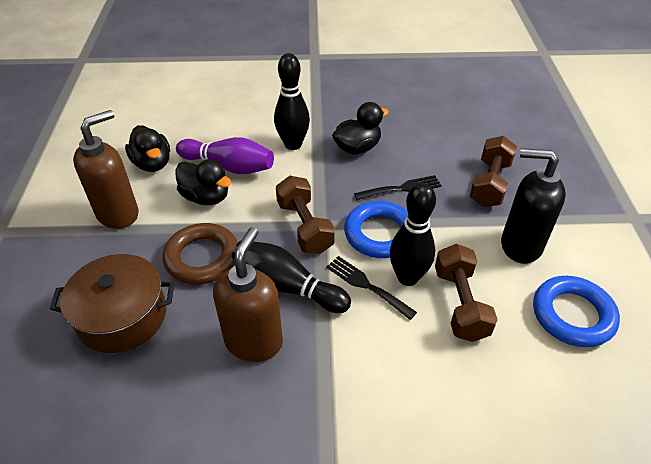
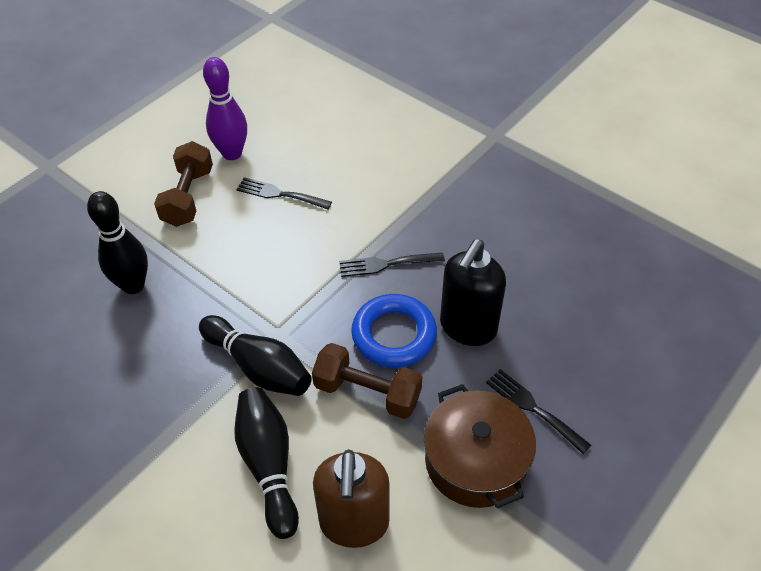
black duck: 3 -> 0
black fork: 2 -> 3
blue ring: 2 -> 1
brown dumbbell: 3 -> 2
brown ring: 1 -> 0
brown soap dispenser: 2 -> 1

